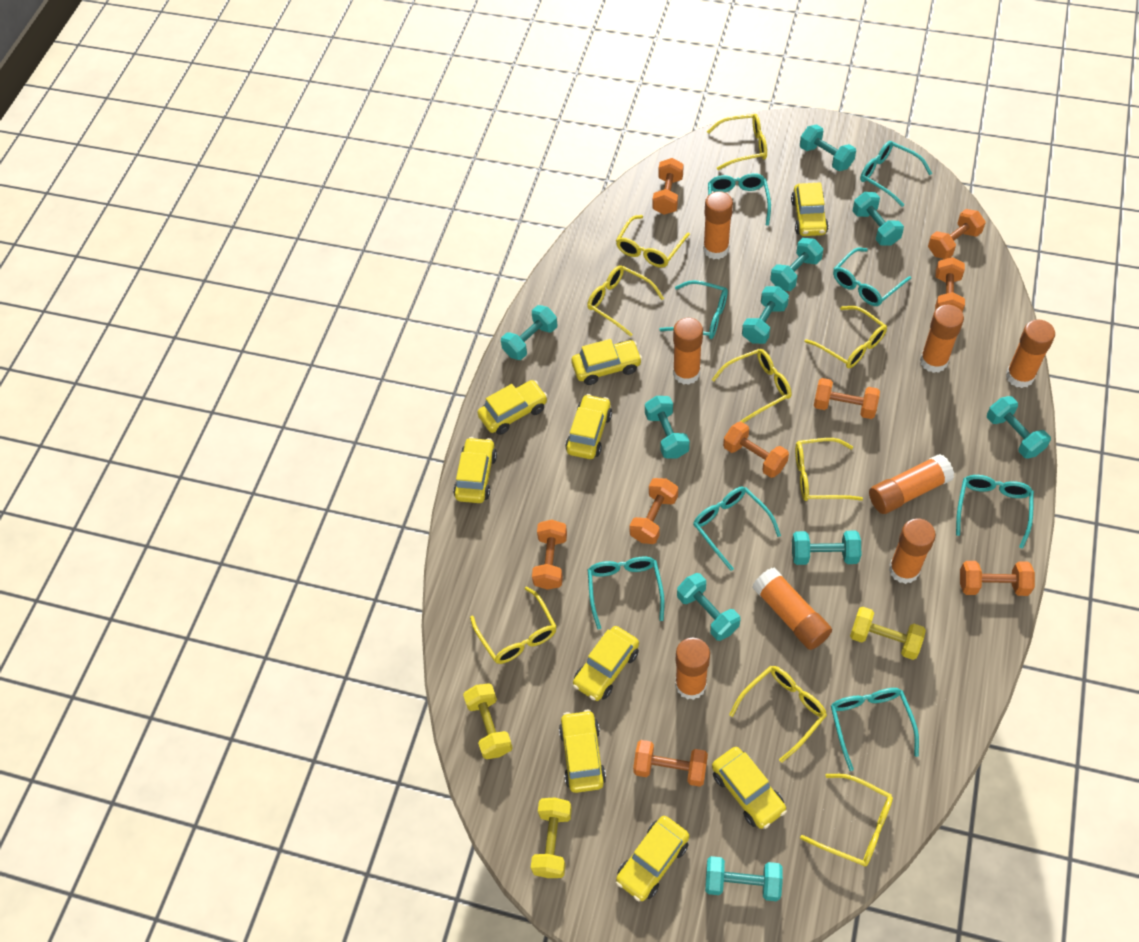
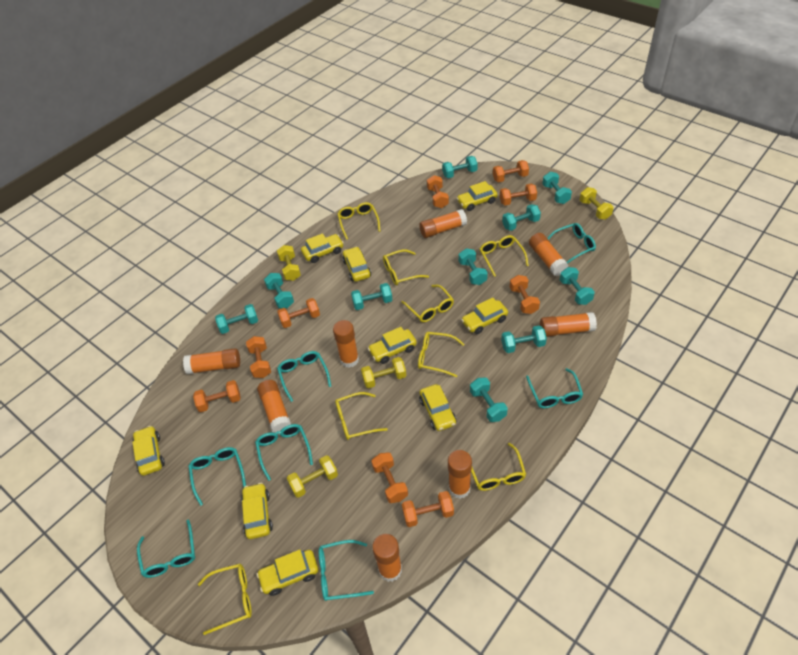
turquoise glasses: 8 -> 7
yellow dumbbell: 3 -> 4
yellow glasses: 9 -> 8

